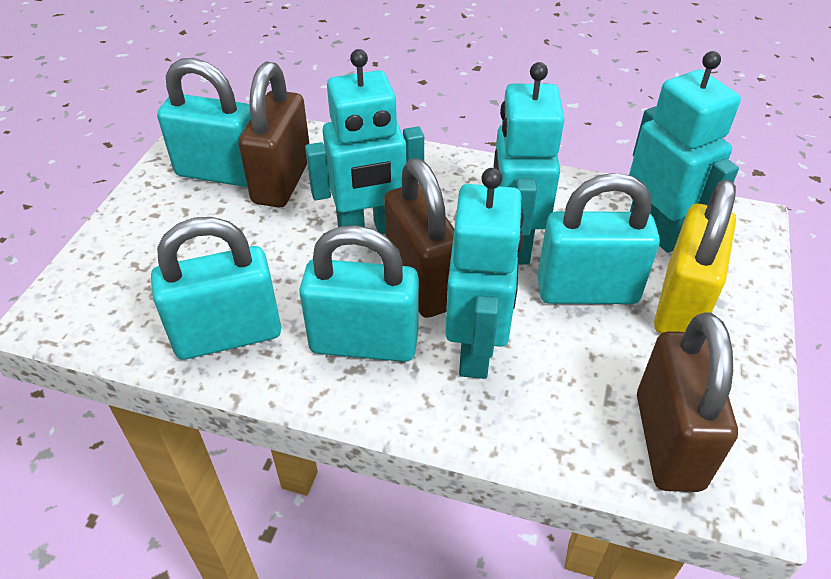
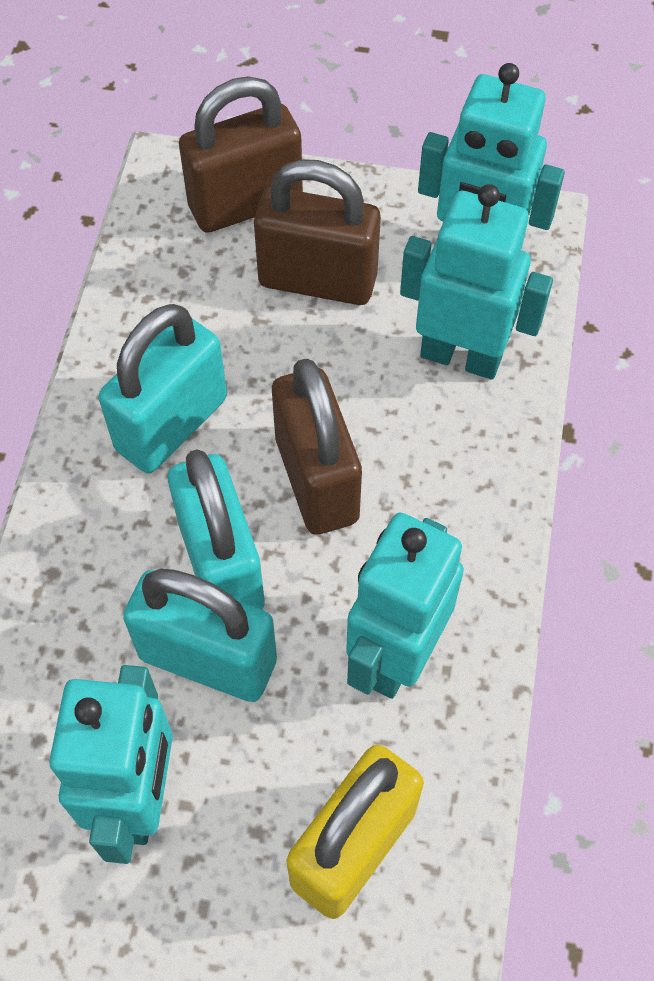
turquoise padlock: 4 -> 3

